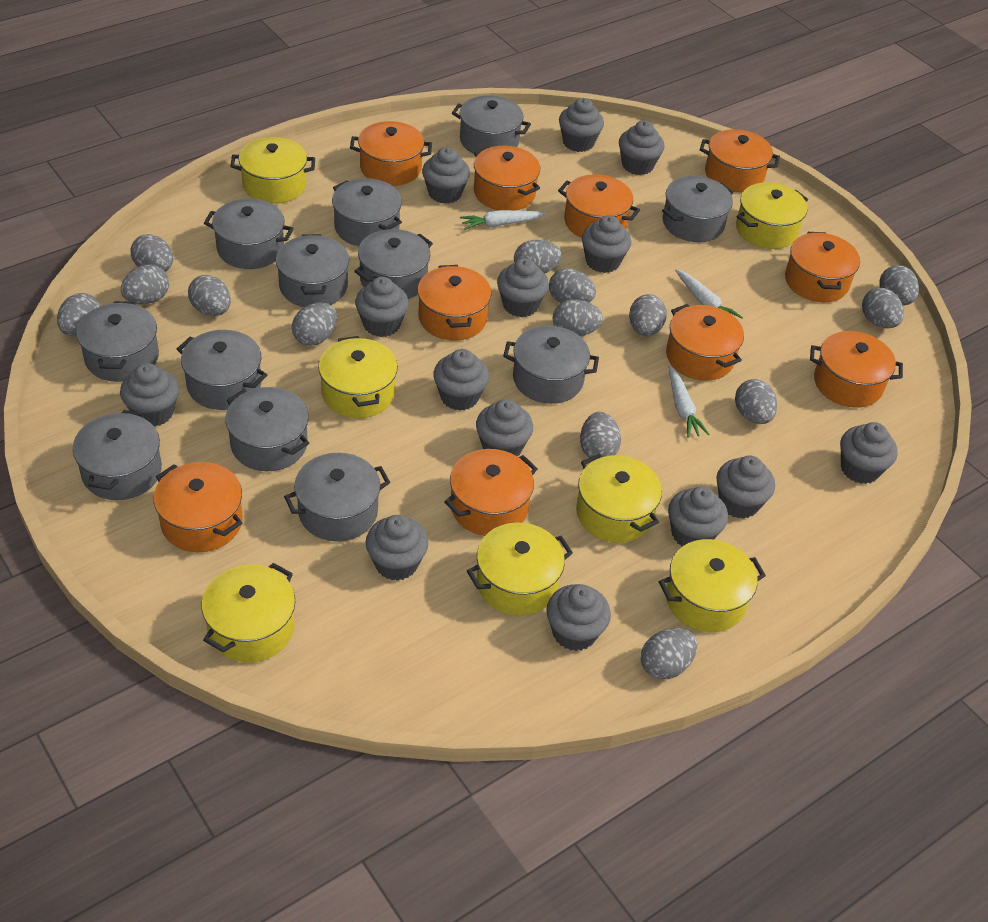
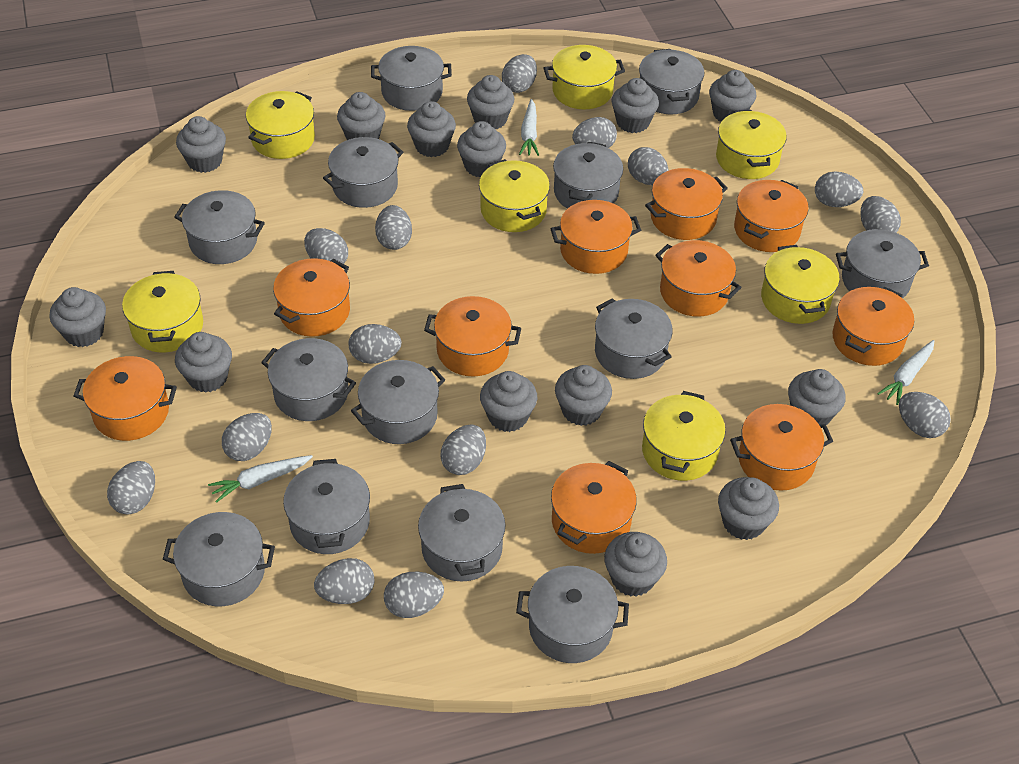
grey pot: 12 -> 13

